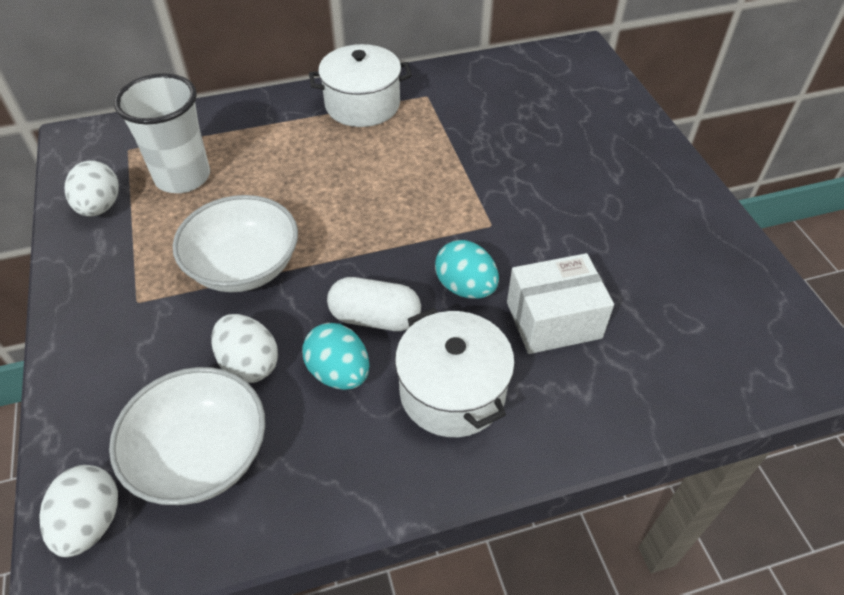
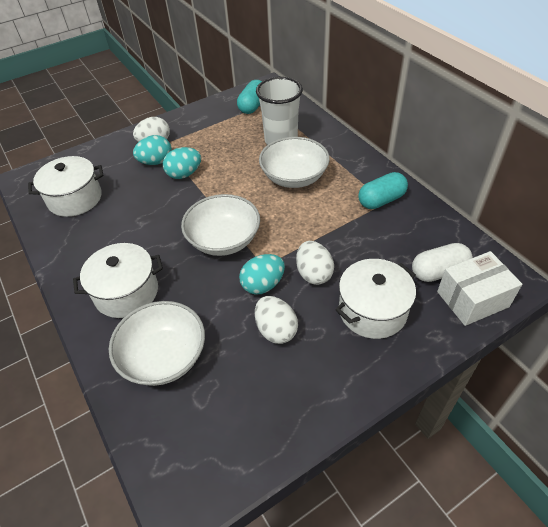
turquoise capsule: 0 -> 2
turquoise egg: 2 -> 3
white bowl: 2 -> 3
white pot: 2 -> 3

